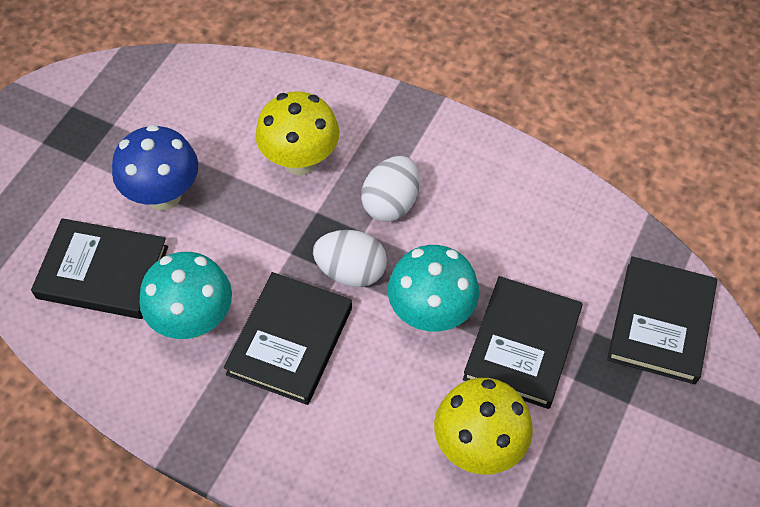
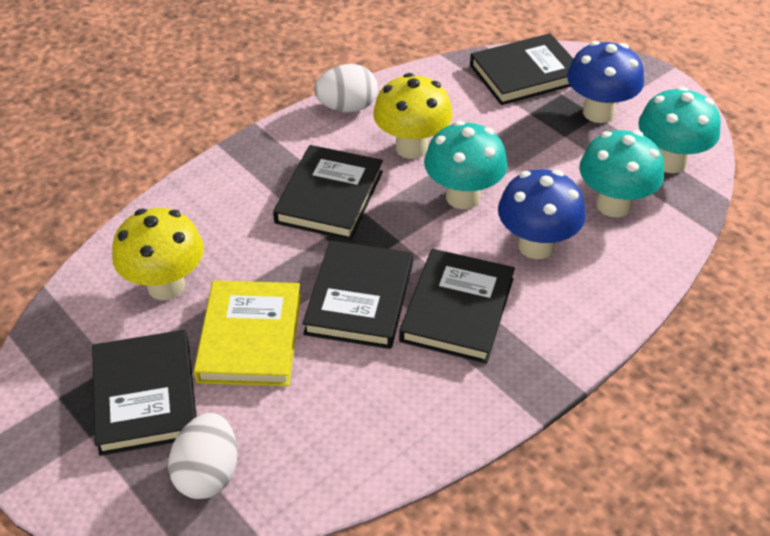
black book: 4 -> 5
blue mushroom: 1 -> 2
turquoise mushroom: 2 -> 3
yellow book: 0 -> 1

